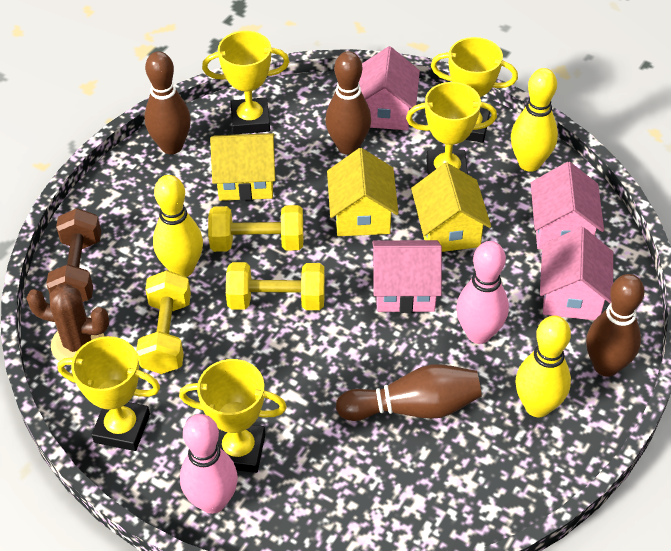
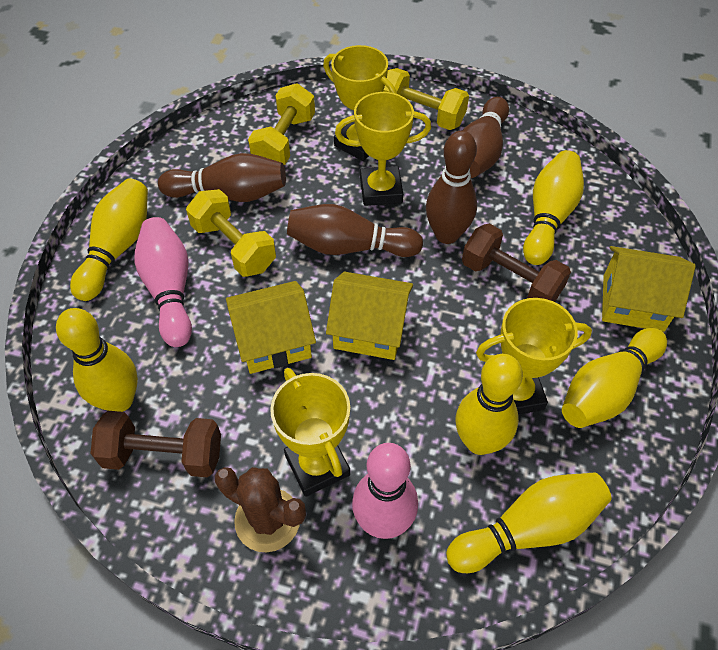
brown dumbbell: 1 -> 2
pink house: 4 -> 0
yellow bowling pin: 3 -> 6
yellow trophy: 5 -> 4

